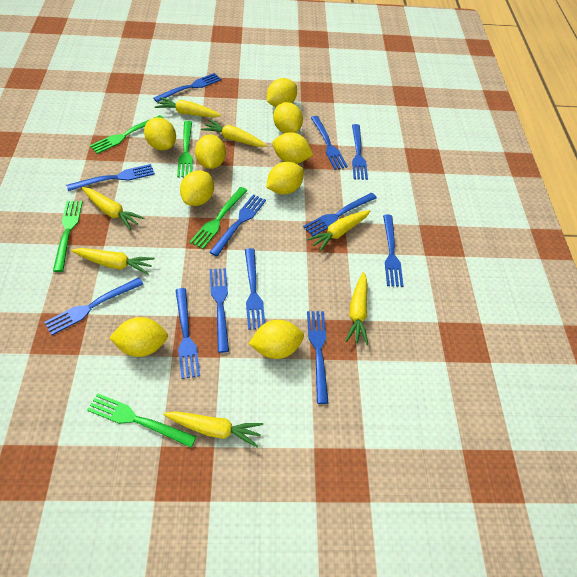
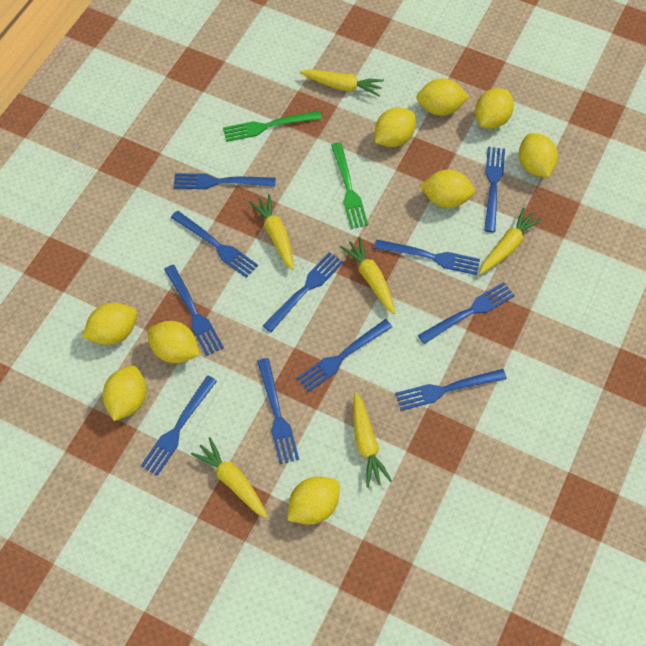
blue fork: 12 -> 11
green fork: 5 -> 2
yellow carrot: 7 -> 6

